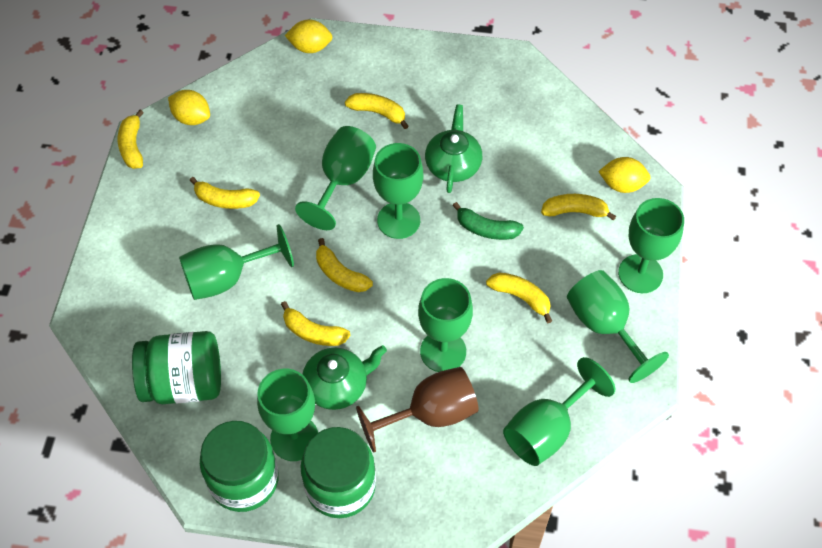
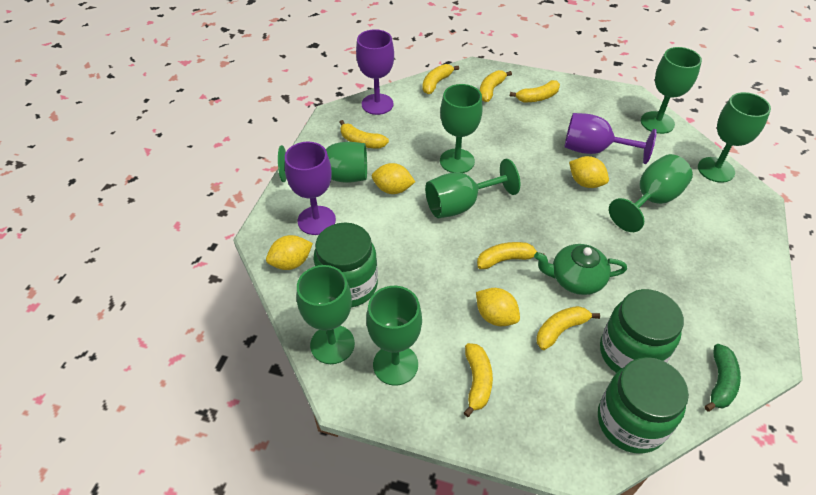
brown goblet: 1 -> 0
green teapot: 2 -> 1
purple goblet: 0 -> 3
yellow lemon: 3 -> 4

